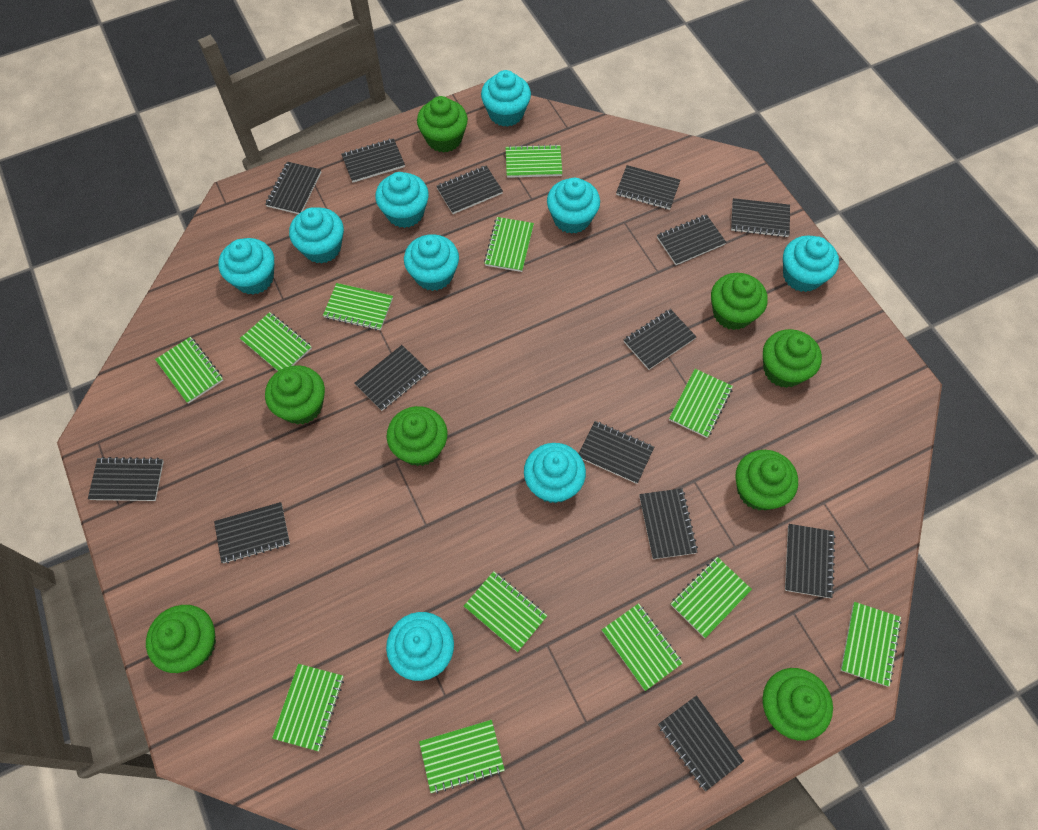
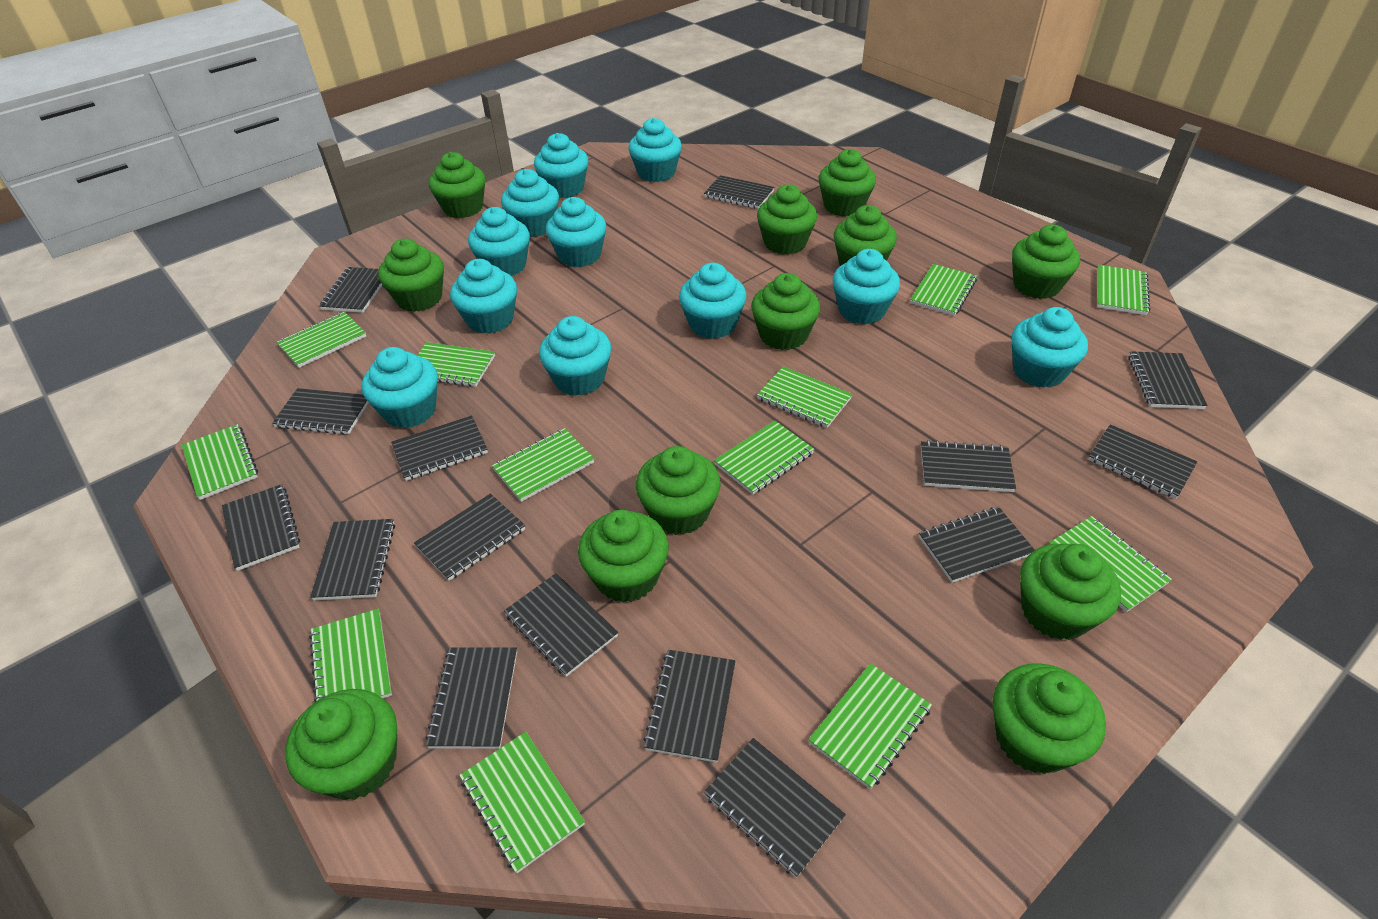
black notebook: 14 -> 15
green cupcake: 8 -> 12
turquoise cupcake: 9 -> 11

